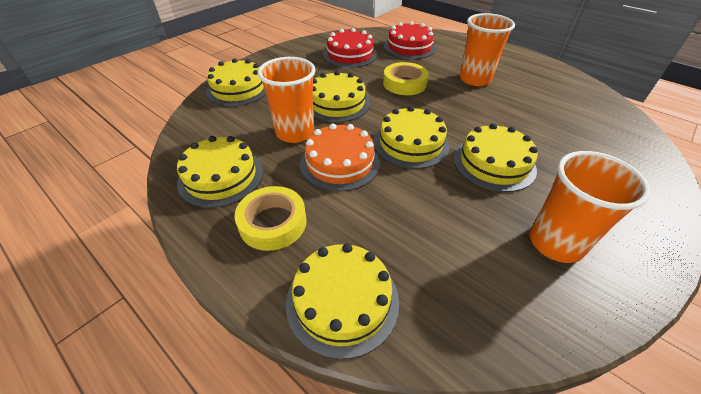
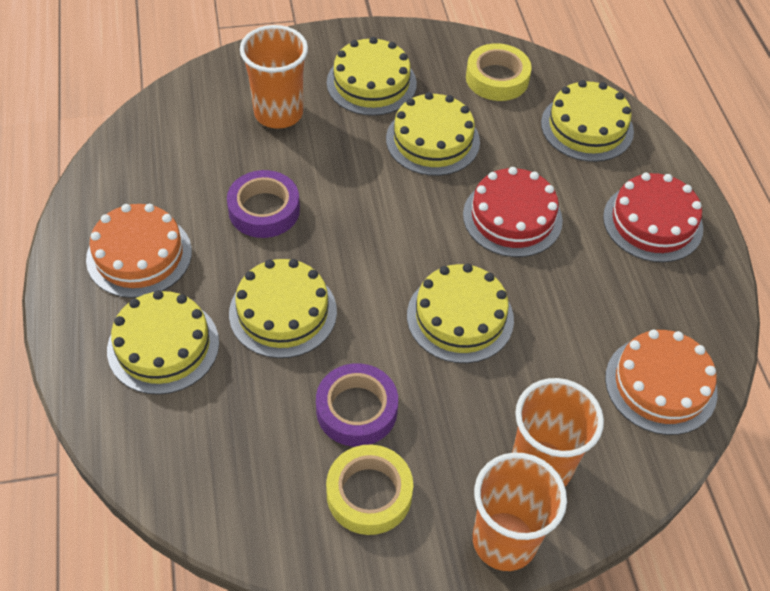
orange cake: 1 -> 2
purple tape: 0 -> 2

